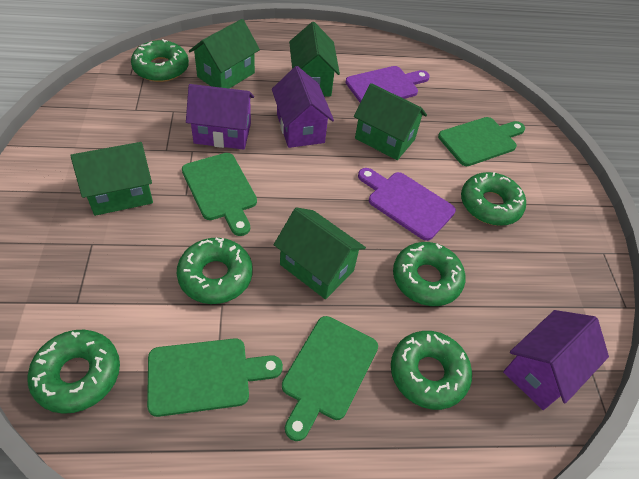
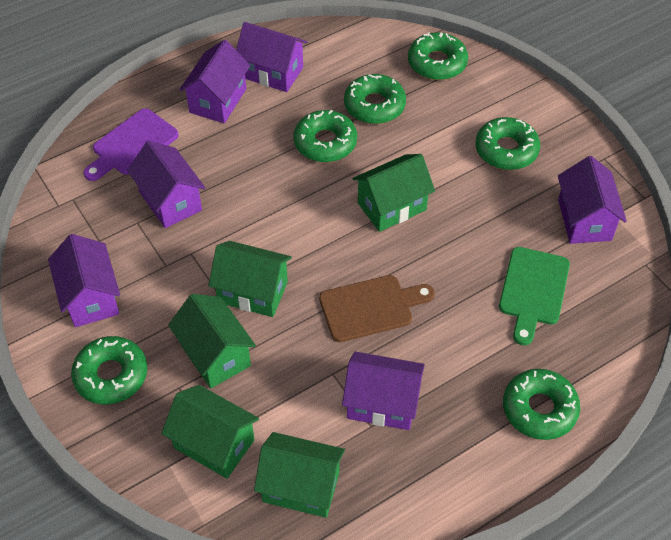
brown cutting board: 0 -> 1
green cutting board: 4 -> 1
purple cutting board: 2 -> 1
purple house: 3 -> 6

